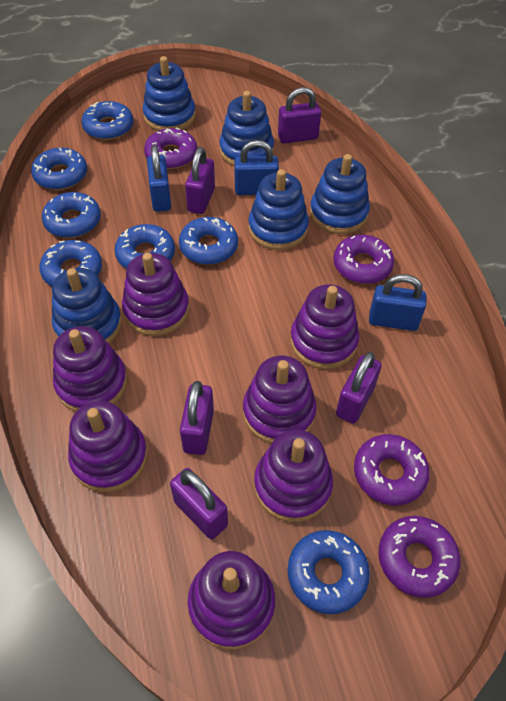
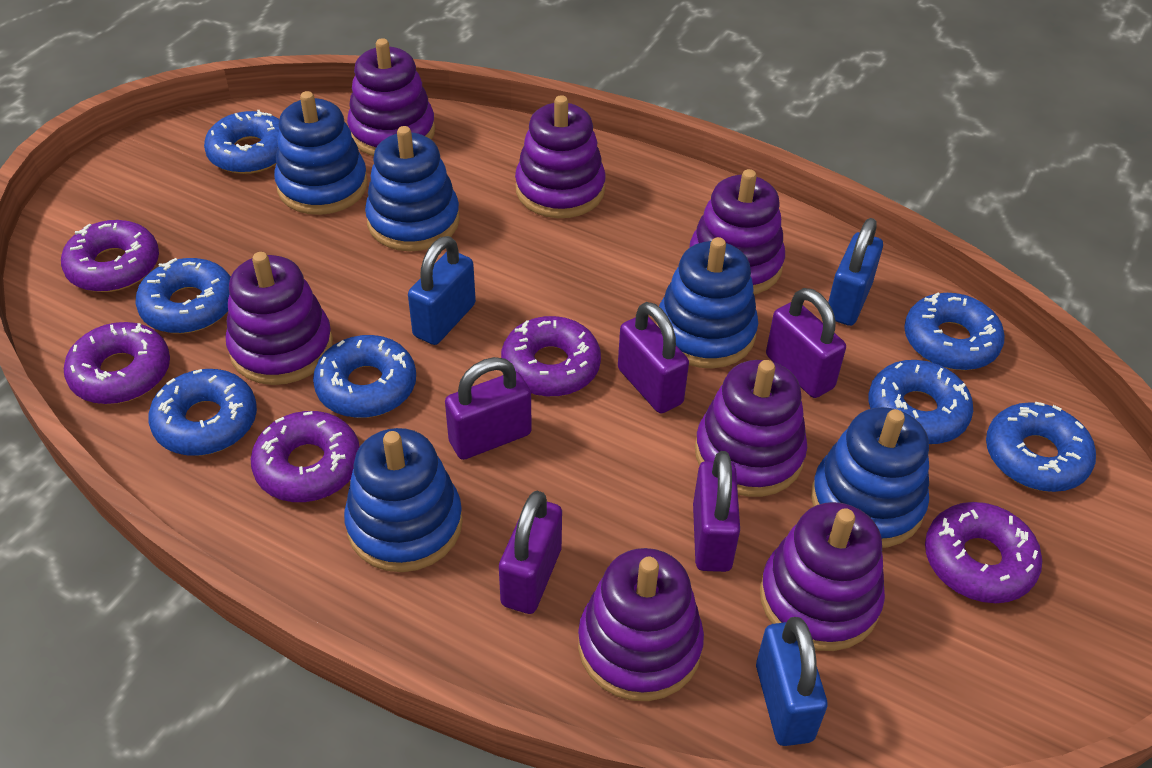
purple donut: 4 -> 5

